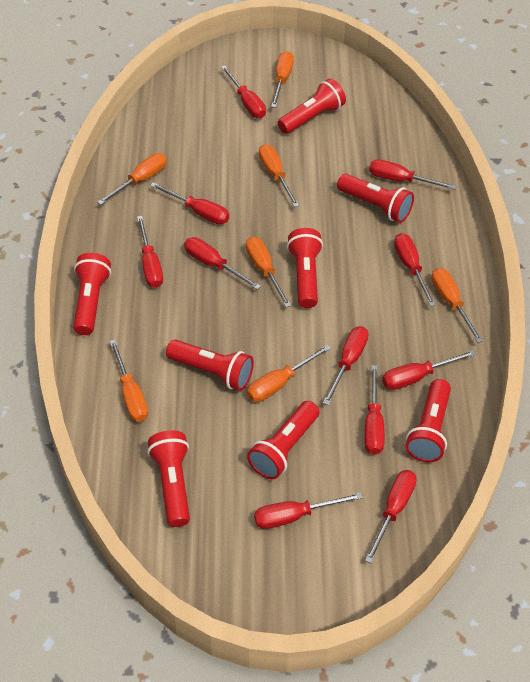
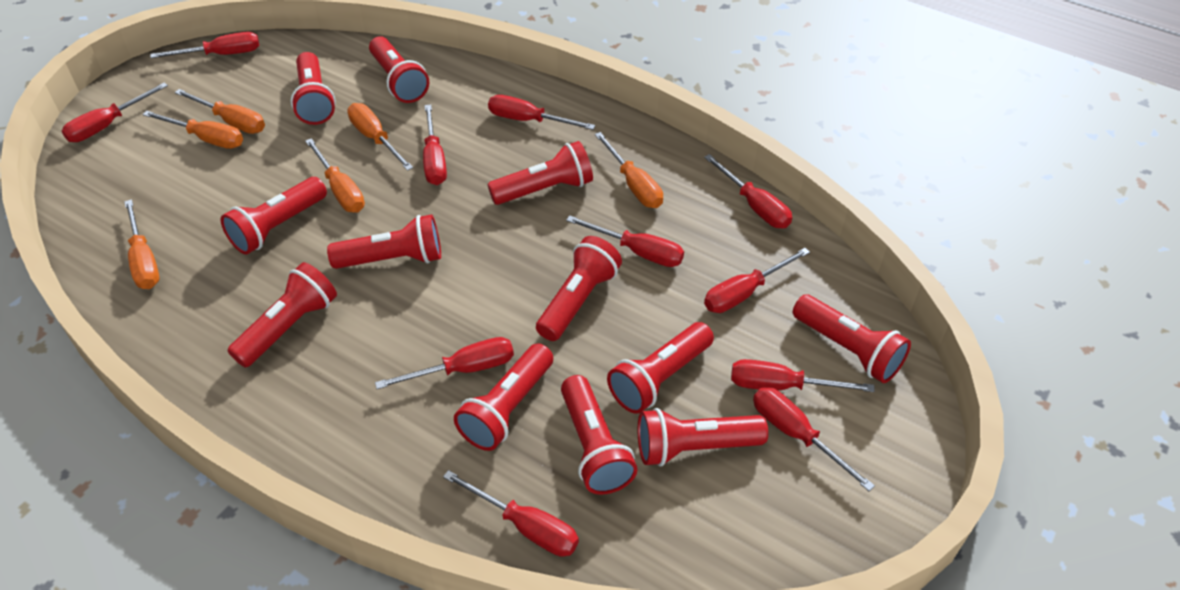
orange screwdriver: 7 -> 6
red flashlight: 8 -> 12

